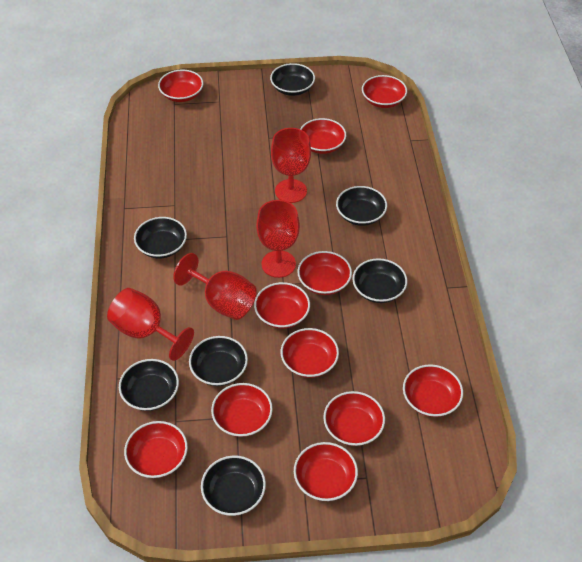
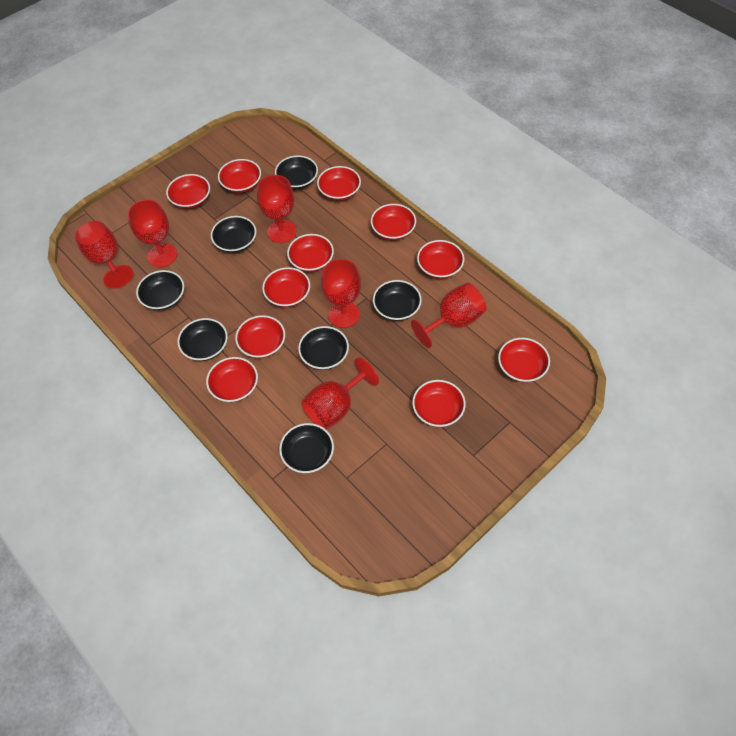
red goblet: 4 -> 6

